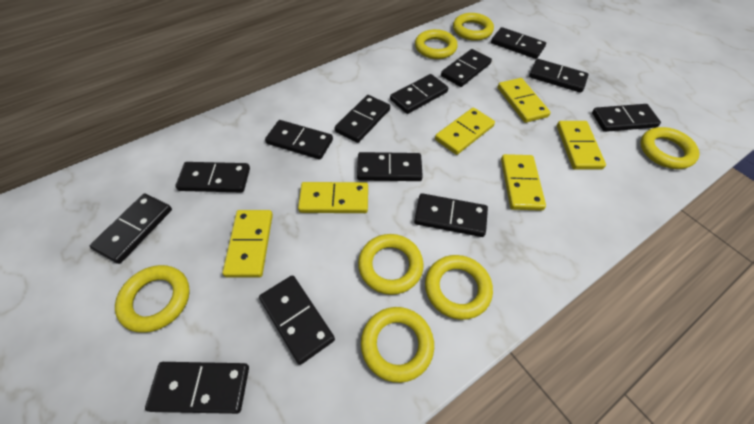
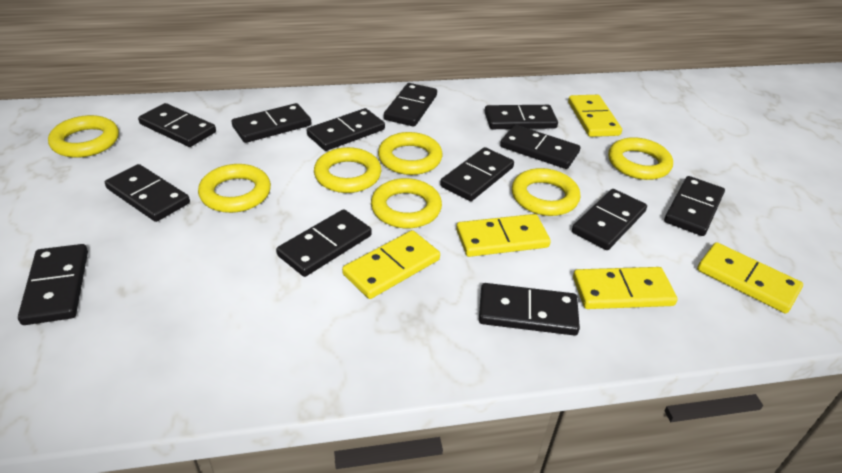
yellow domino: 6 -> 5

